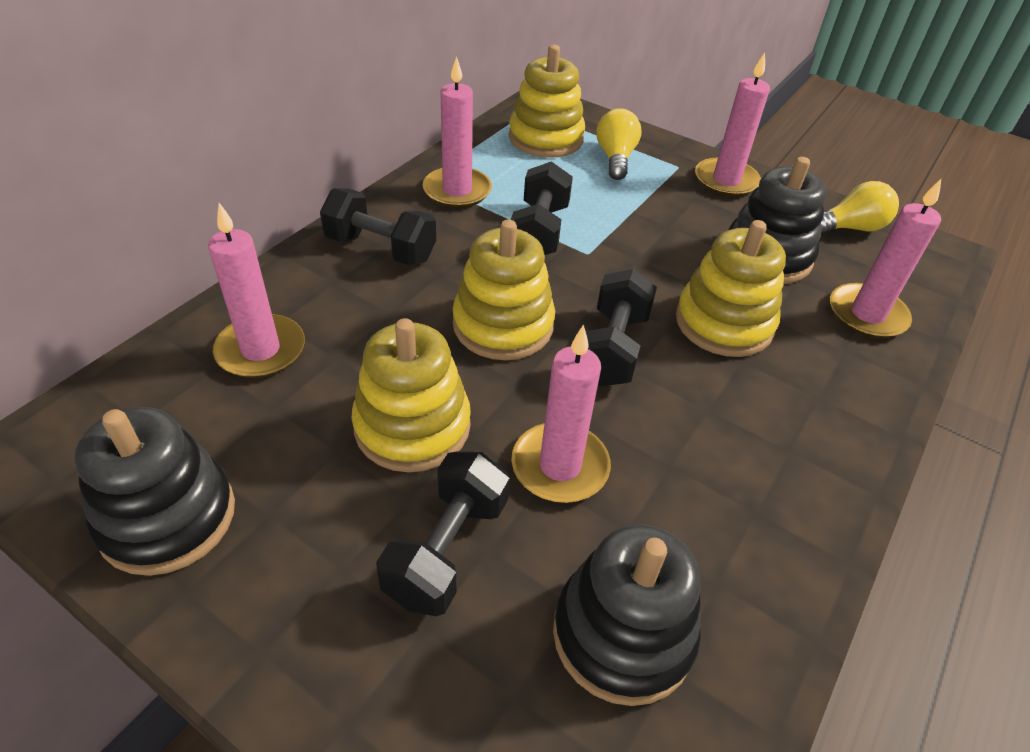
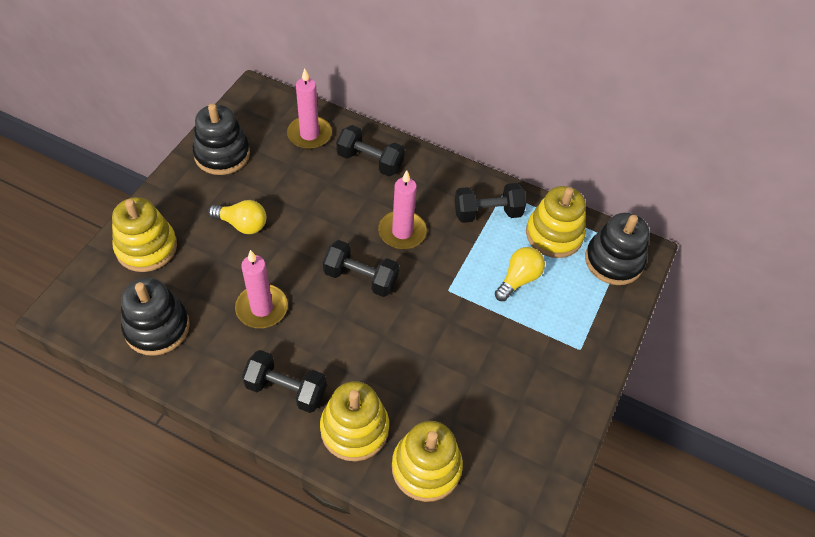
pink candle: 5 -> 3

